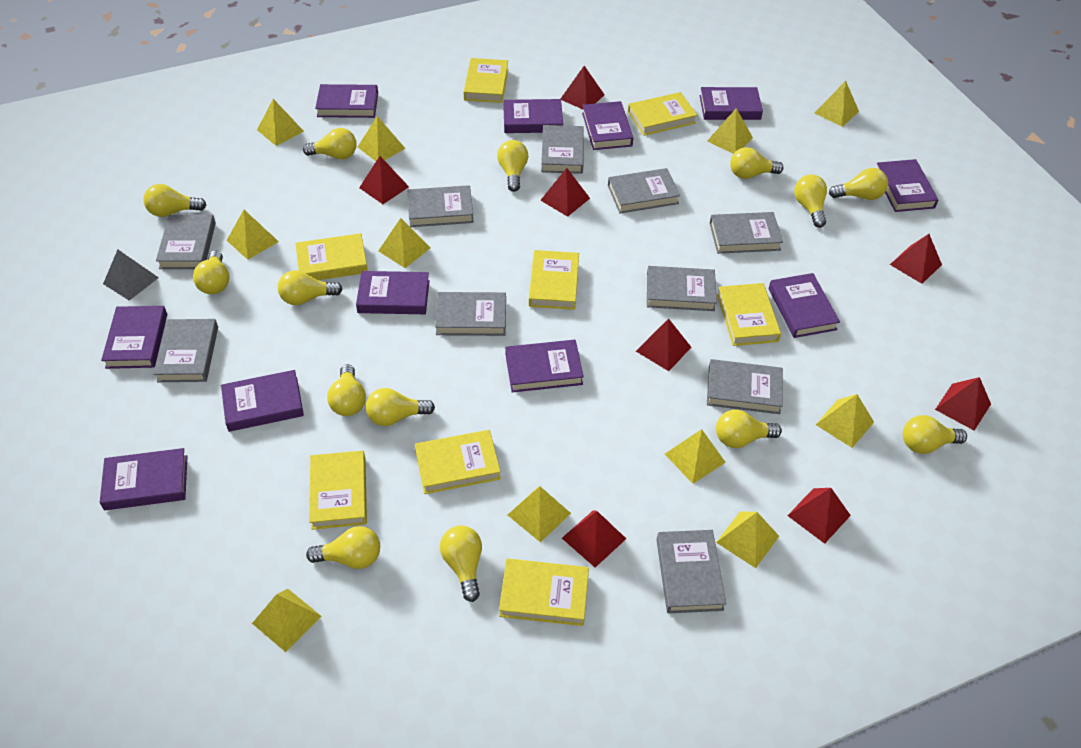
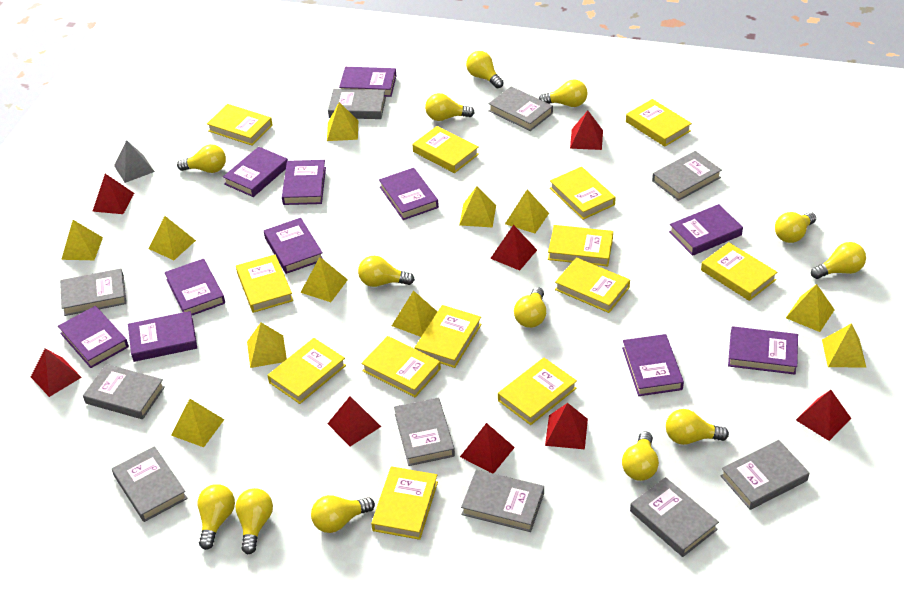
yellow book: 8 -> 13
yellow light bulb: 14 -> 13

